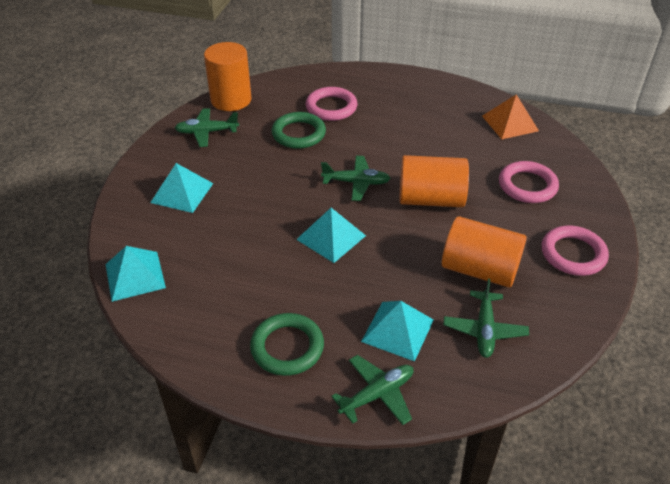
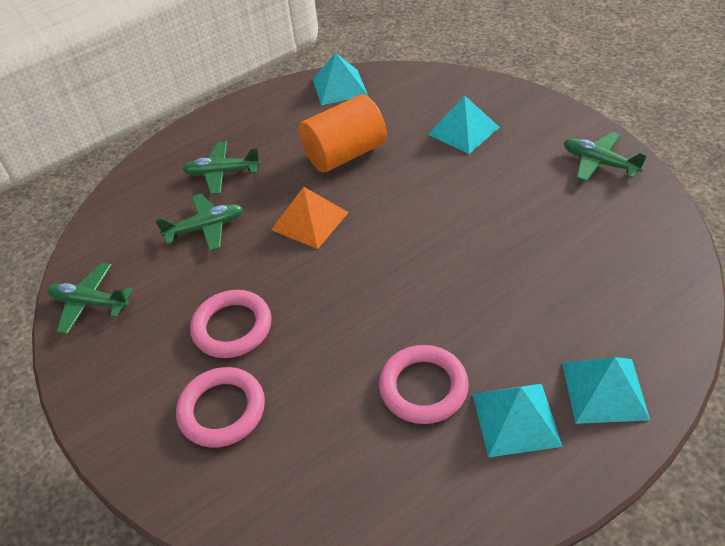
green ring: 2 -> 0
orange cylinder: 3 -> 1

